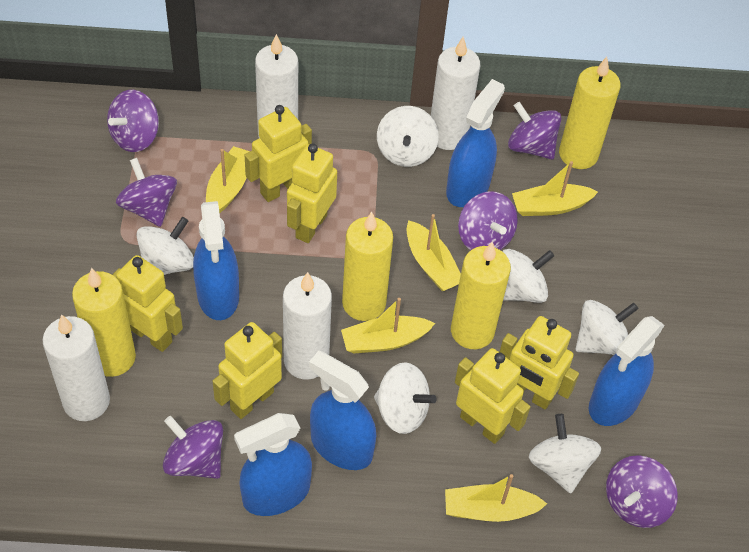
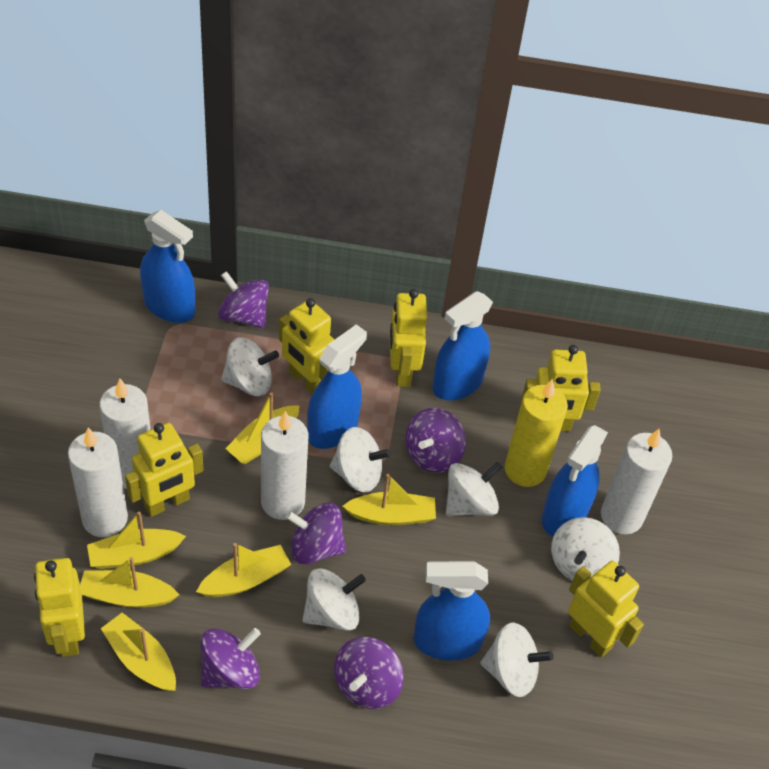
purple spinning top: 6 -> 5
yellow boat: 5 -> 6
yellow candle: 4 -> 1

